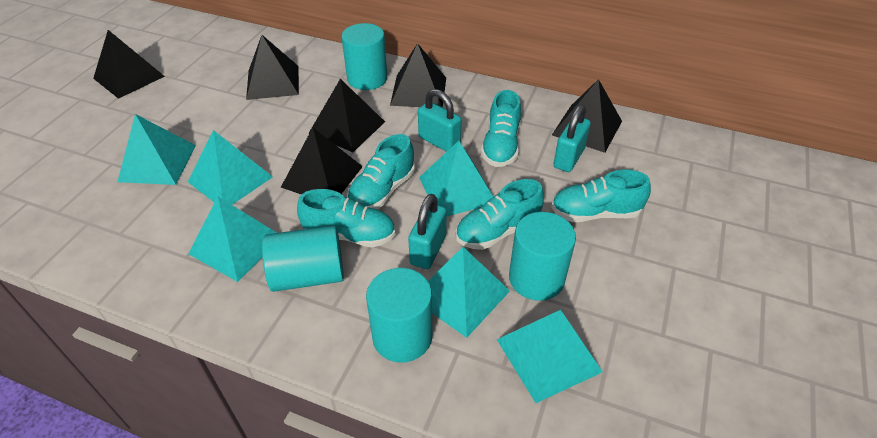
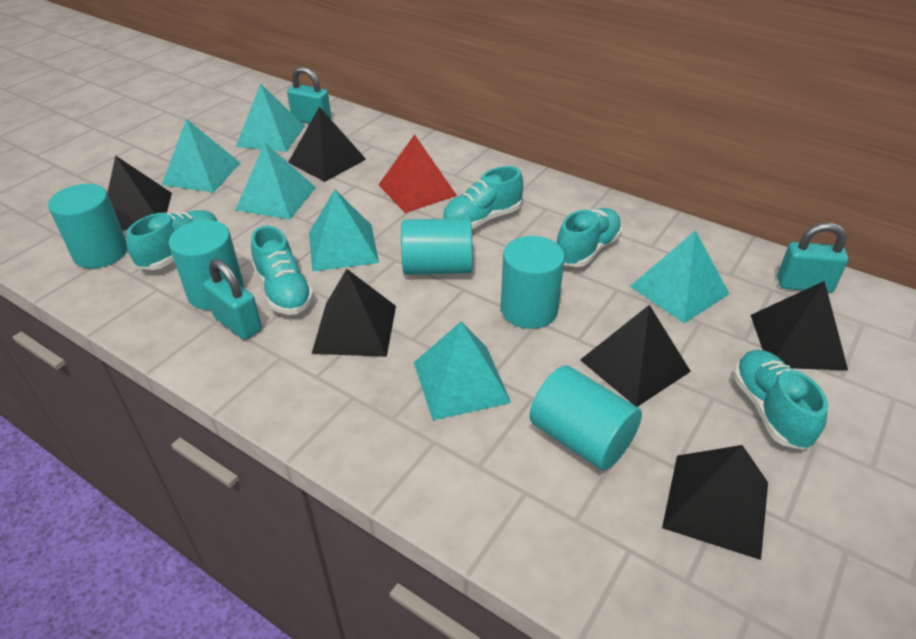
red pyramid: 0 -> 1
turquoise cylinder: 4 -> 5

